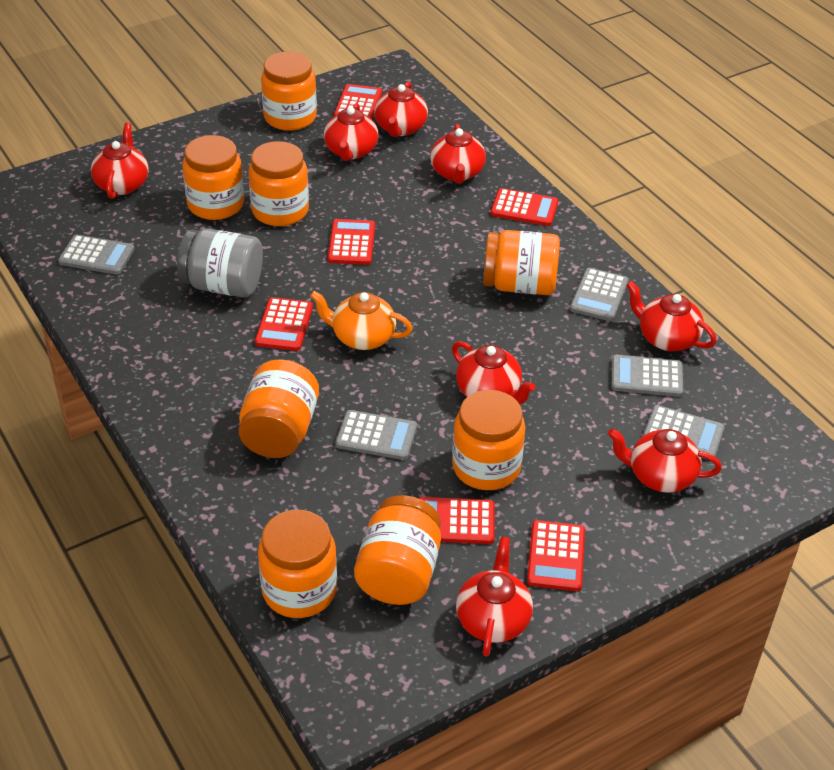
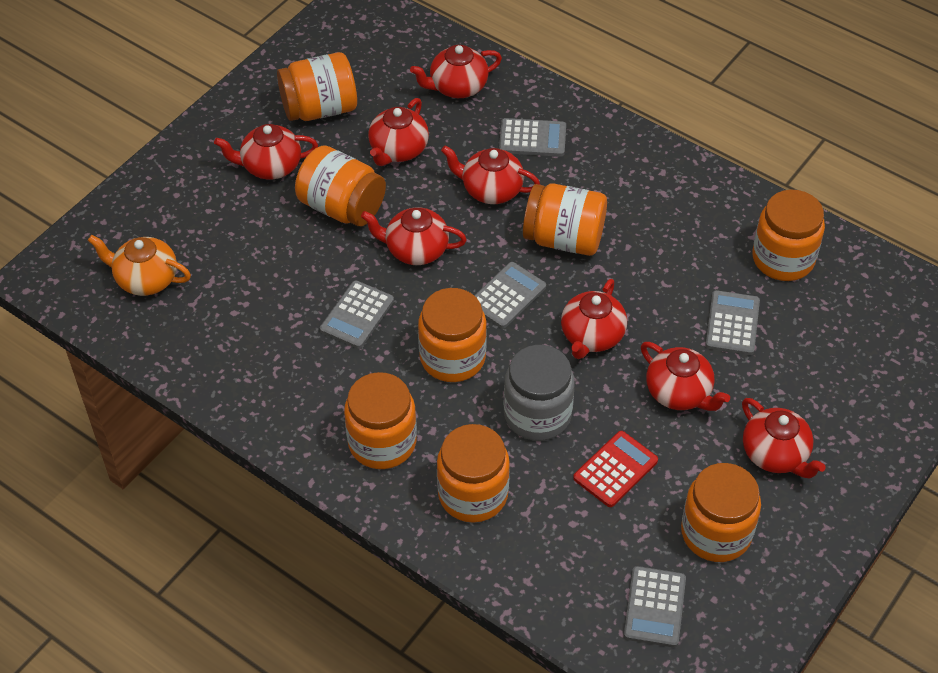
red calculator: 6 -> 1

